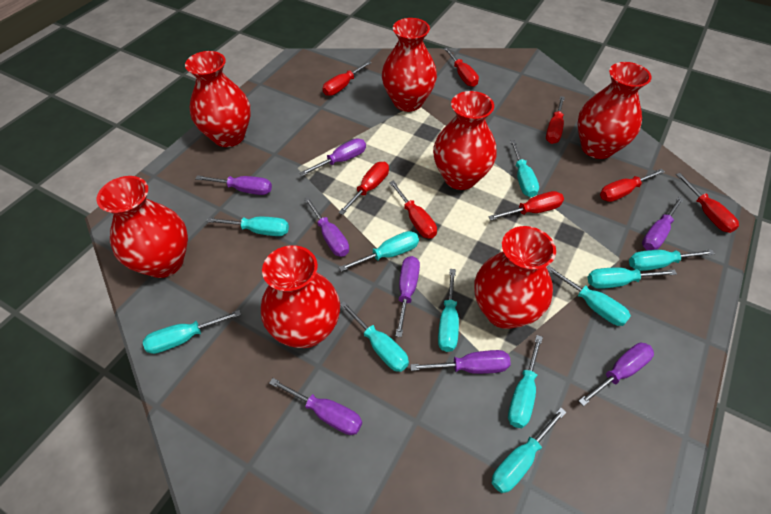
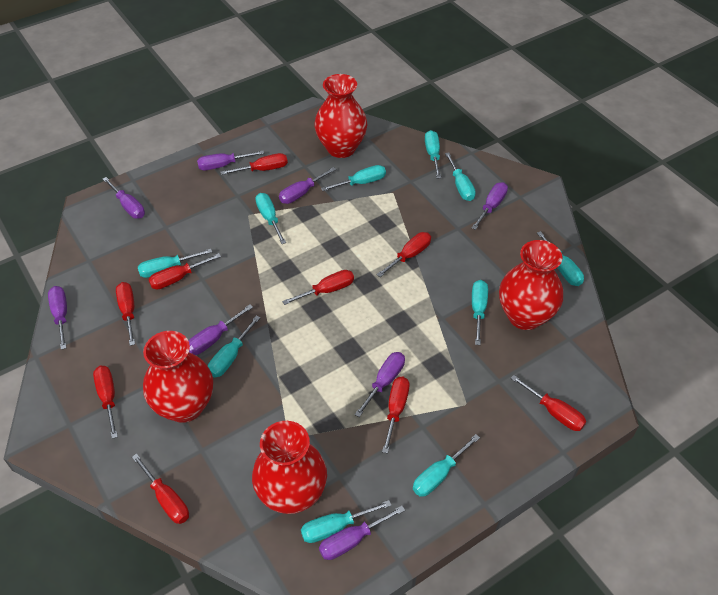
red screwdriver: 8 -> 9
red vase: 7 -> 4
turquoise screwdriver: 11 -> 10

